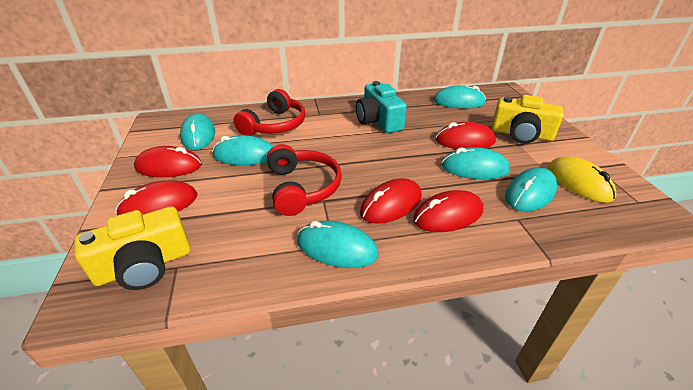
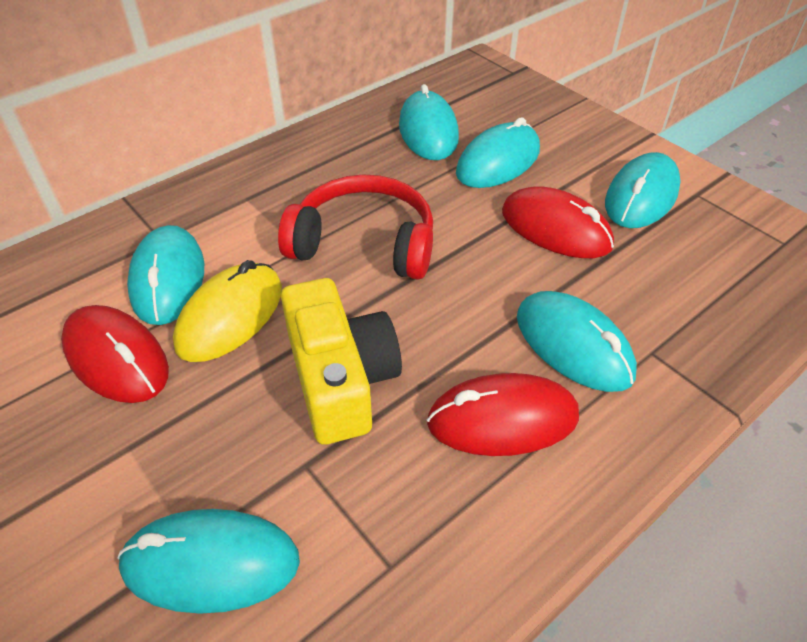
red headphones: 2 -> 1
red mouse: 5 -> 3
turquoise camera: 1 -> 0
yellow camera: 2 -> 1

